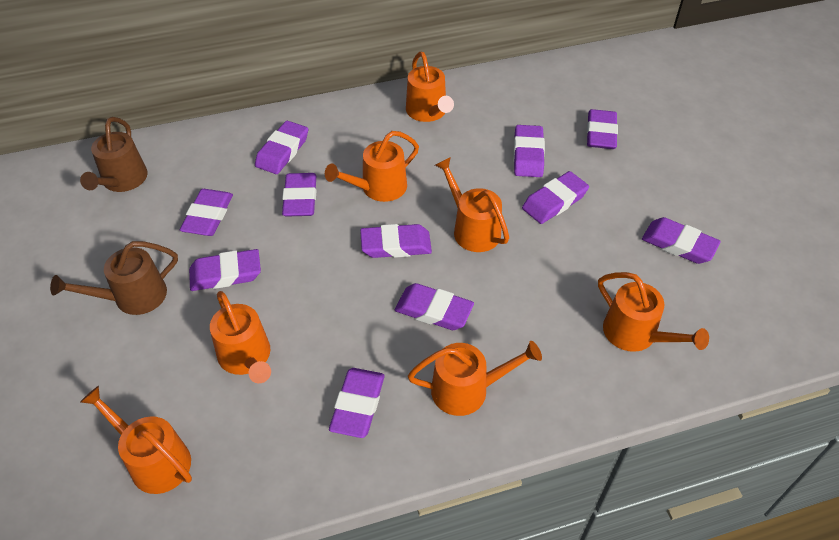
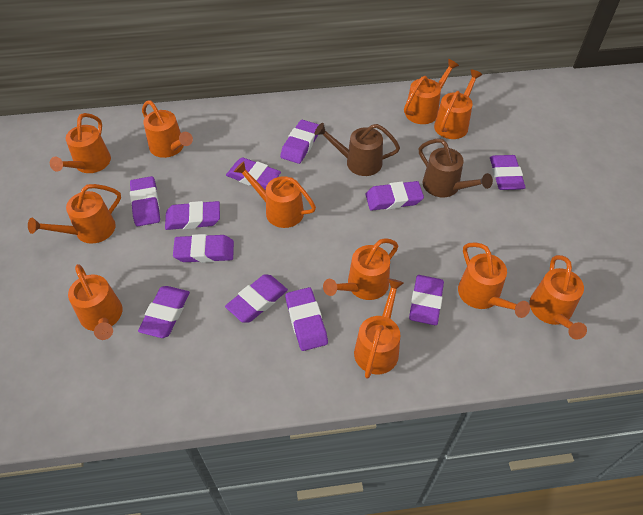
orange watering can: 7 -> 11

